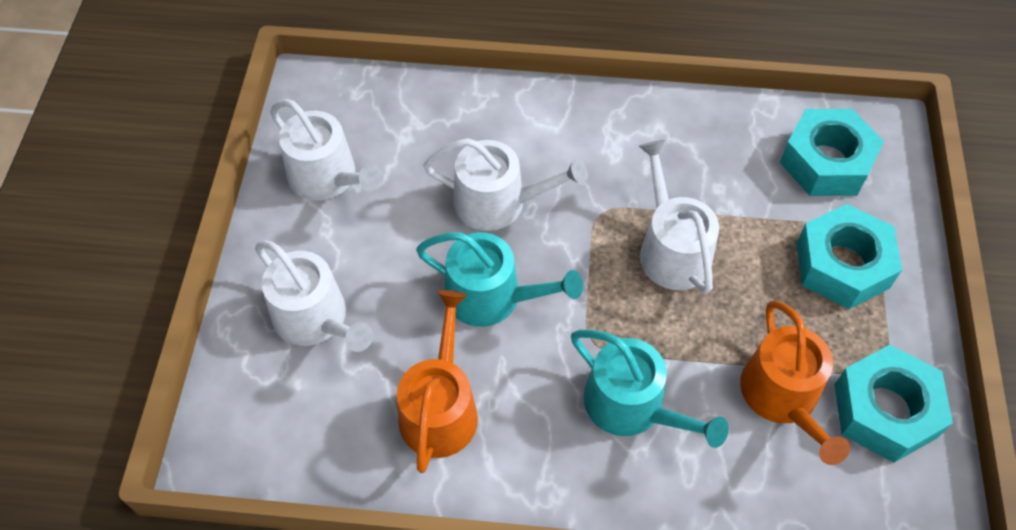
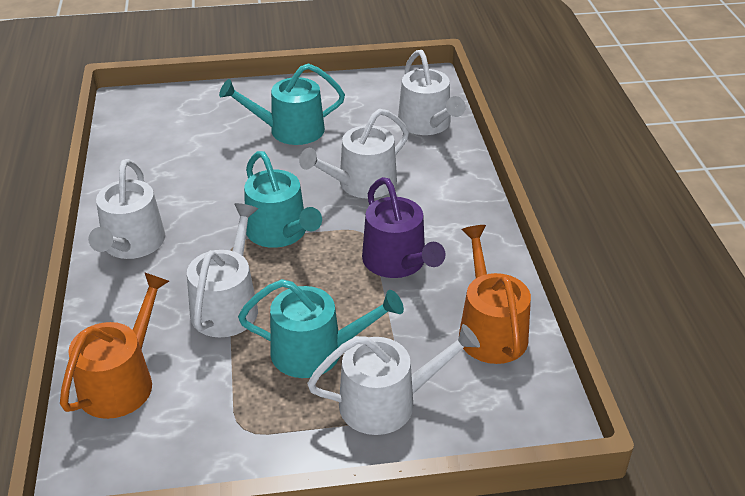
purple watering can: 0 -> 1
turquoise nut: 3 -> 0
turquoise watering can: 2 -> 3
white watering can: 4 -> 5

